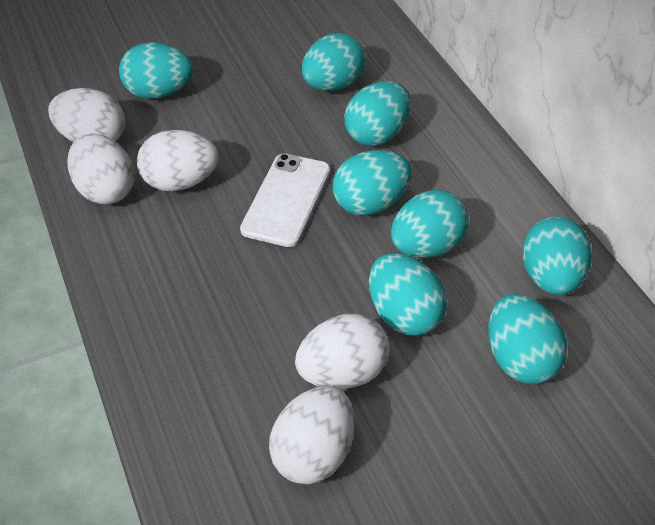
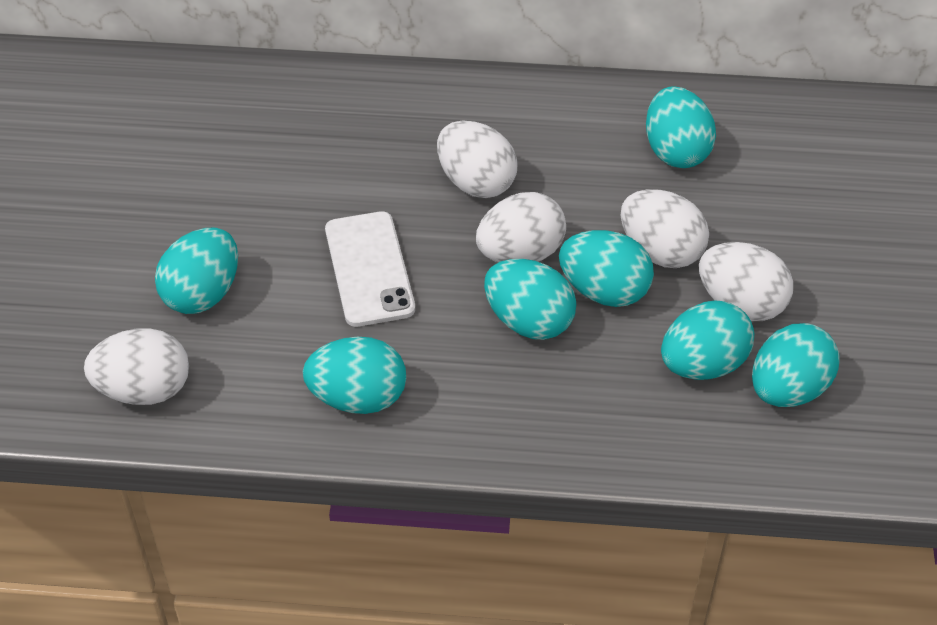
turquoise egg: 8 -> 7

